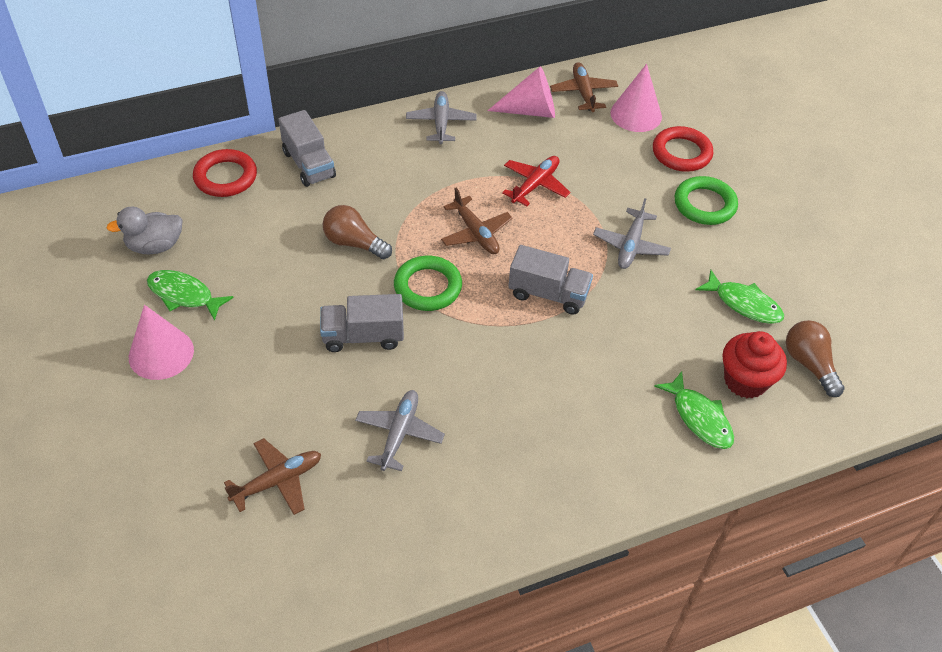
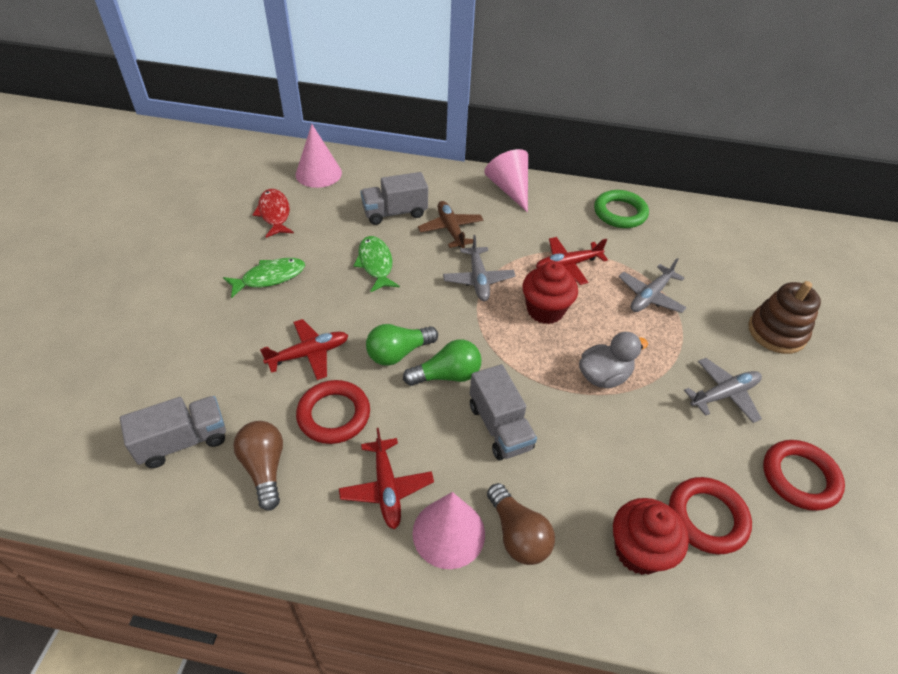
brown plane: 3 -> 1
brown stacking toy: 0 -> 1
green fish: 3 -> 2
green light bulb: 0 -> 2
green ring: 2 -> 1
red cupcake: 1 -> 2
red fish: 0 -> 1
red plane: 1 -> 3
red ring: 2 -> 3

